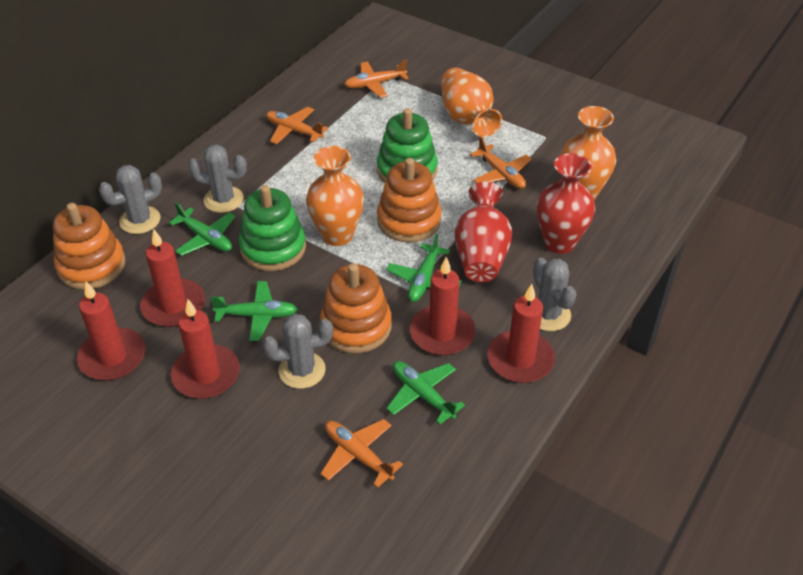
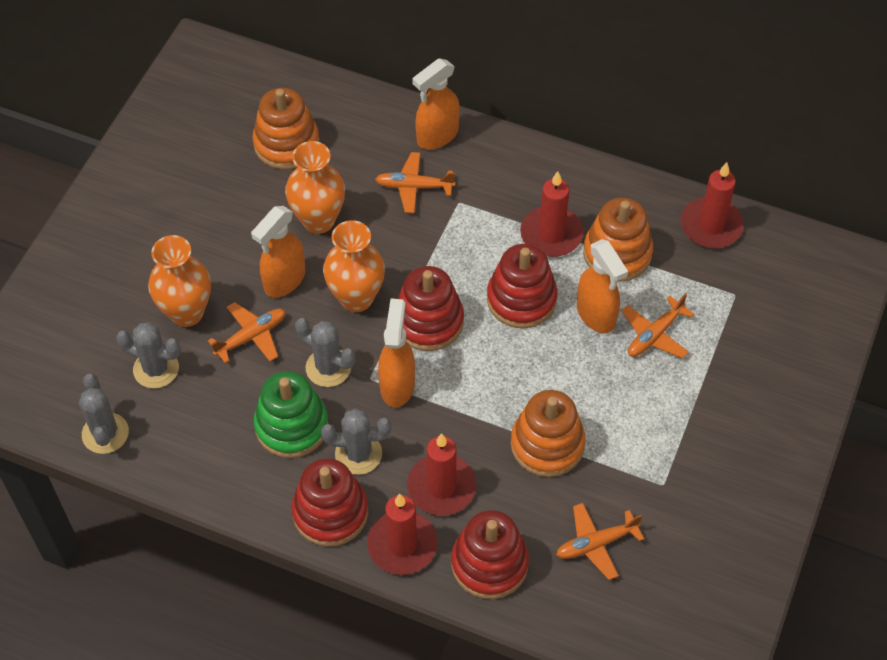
green plane: 4 -> 0
green stacking toy: 2 -> 1
orange spray bottle: 0 -> 4
red candle: 5 -> 4
red stacking toy: 0 -> 4
red vase: 2 -> 0

